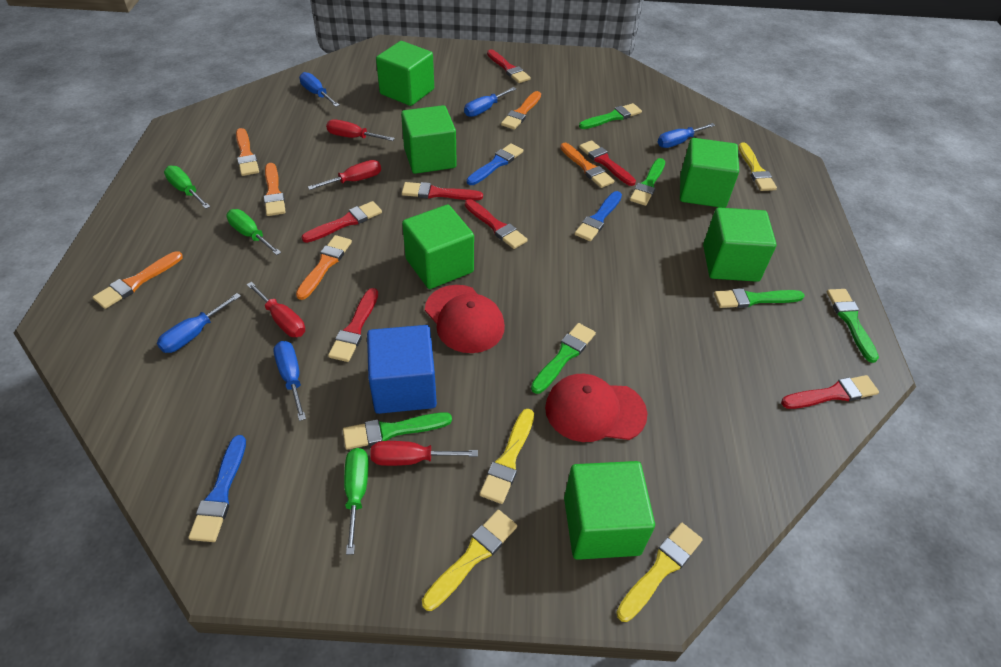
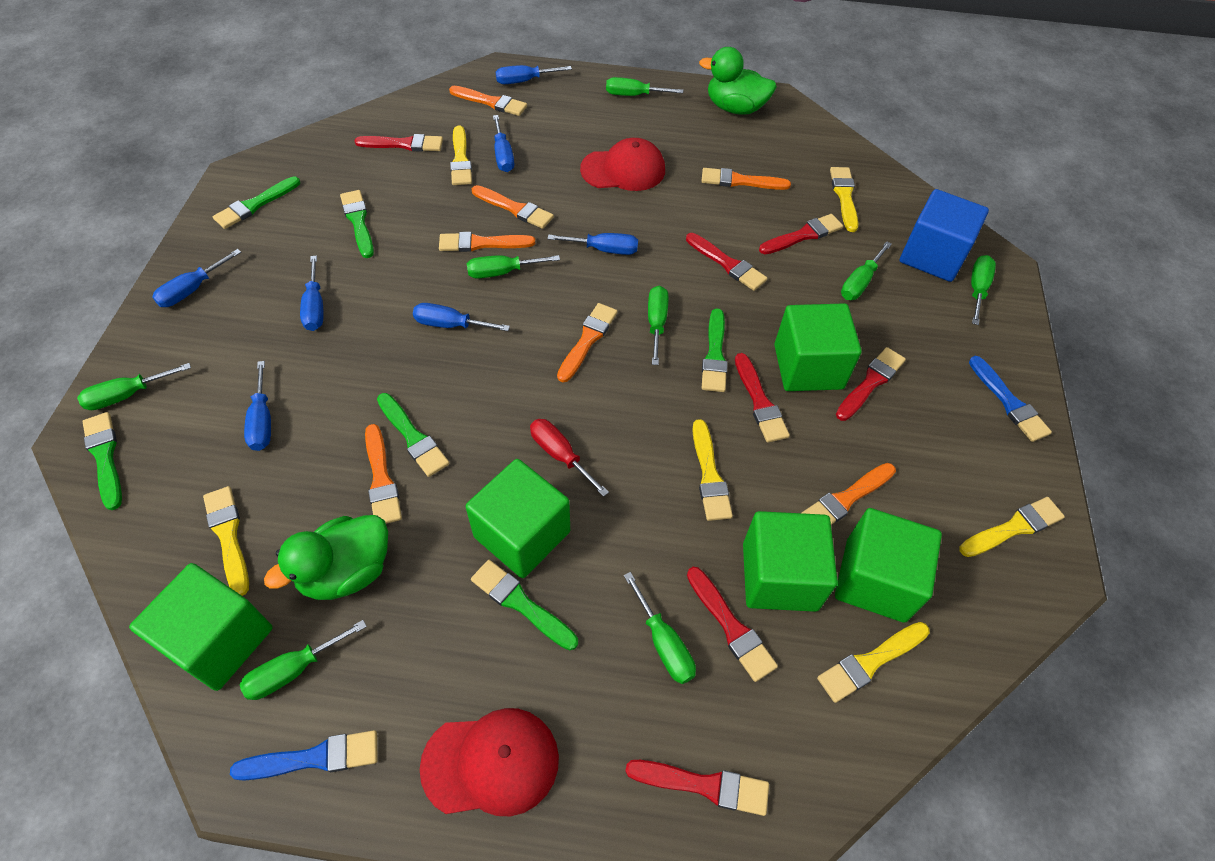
blue brush: 3 -> 2
blue screwdriver: 5 -> 7
green cube: 6 -> 5
green duck: 0 -> 2
green screwdriver: 3 -> 8
orange brush: 6 -> 7
red screwdriver: 4 -> 1
yellow brush: 4 -> 6

